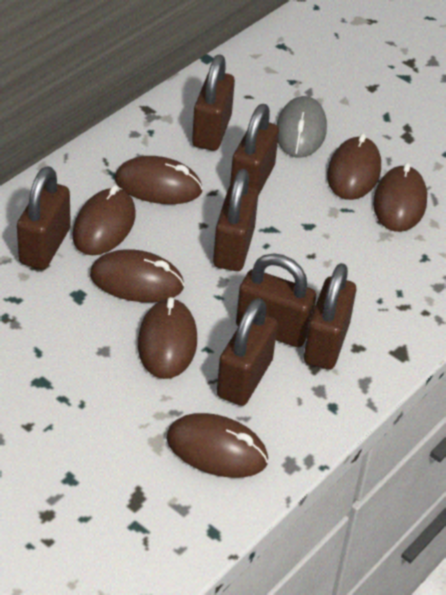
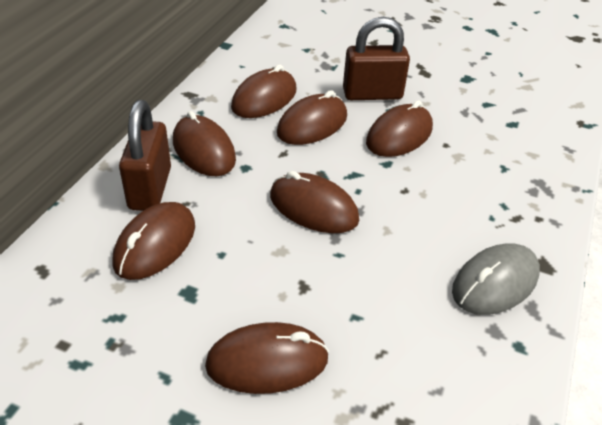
brown padlock: 7 -> 2

